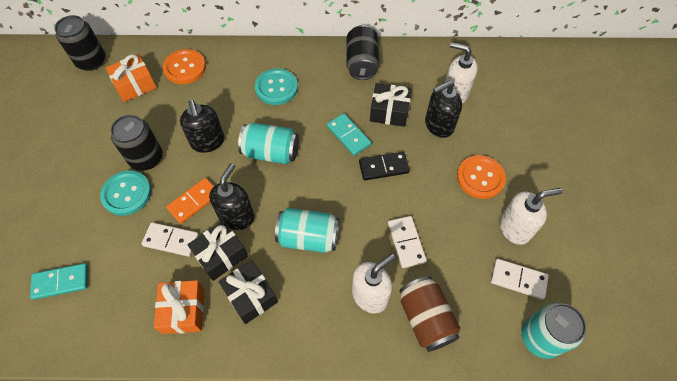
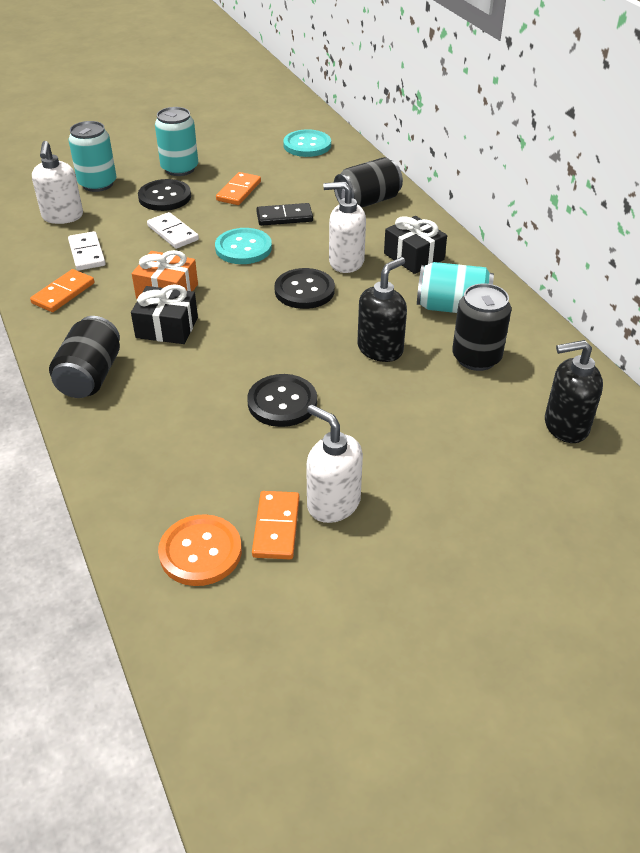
black button: 0 -> 3
black gift: 3 -> 2
black soap dispenser: 3 -> 2
brown can: 1 -> 0
orange button: 2 -> 1
orange domino: 1 -> 3
orange gift: 2 -> 1
turquoise domino: 2 -> 0
white domino: 3 -> 2

